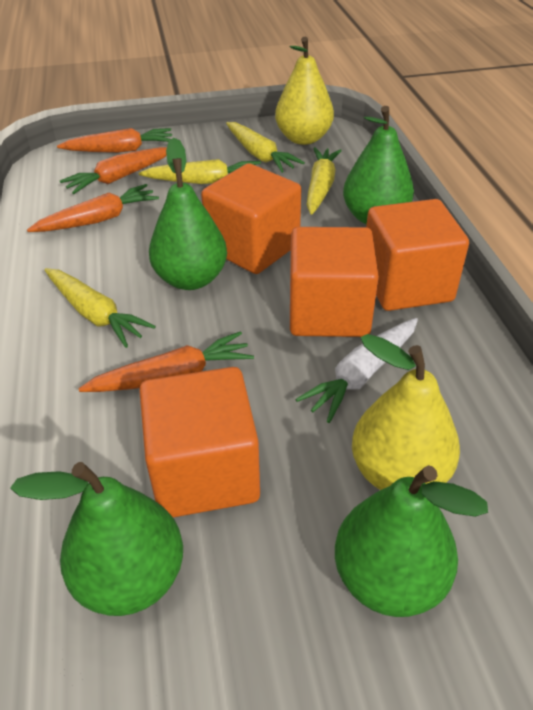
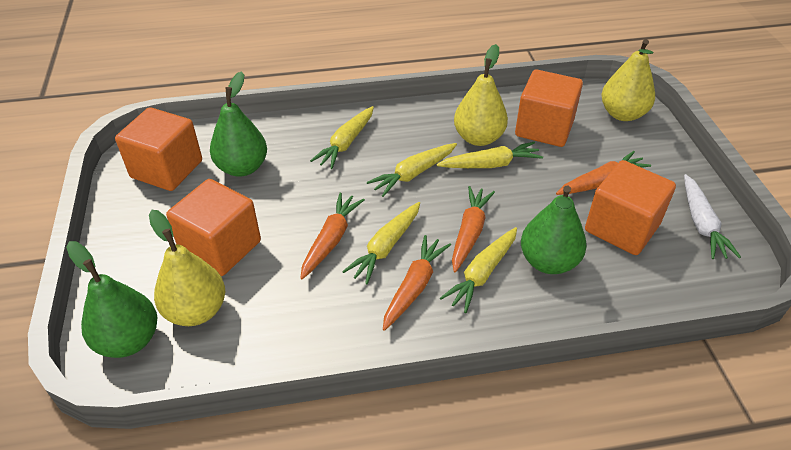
green pear: 4 -> 3
yellow carrot: 4 -> 5
yellow pear: 2 -> 3

